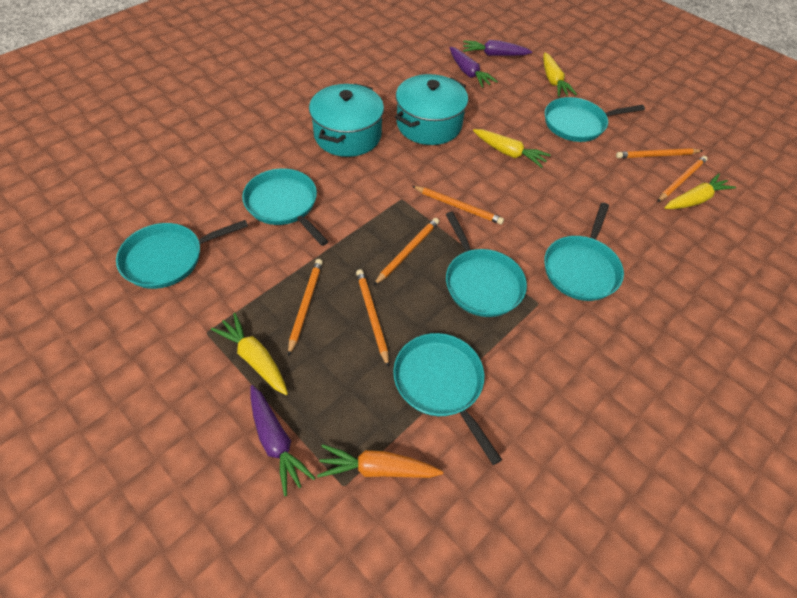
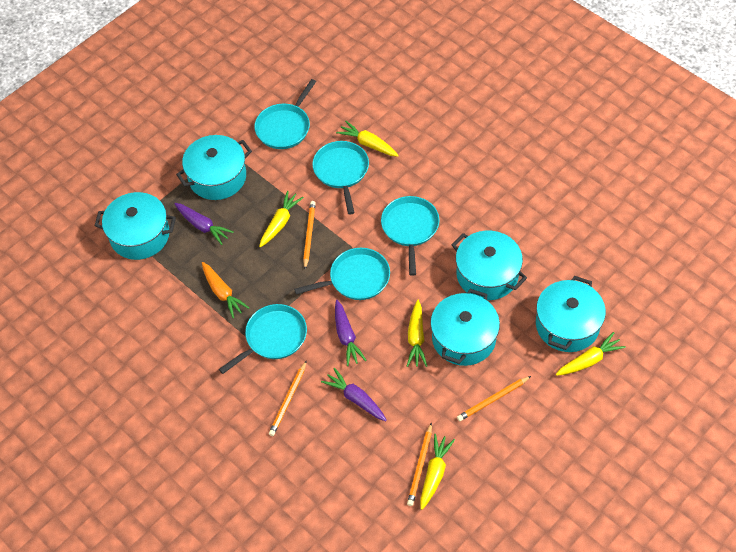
orange pencil: 6 -> 4
turquoise pan: 6 -> 5
turquoise pot: 2 -> 5
yellow carrot: 4 -> 5

